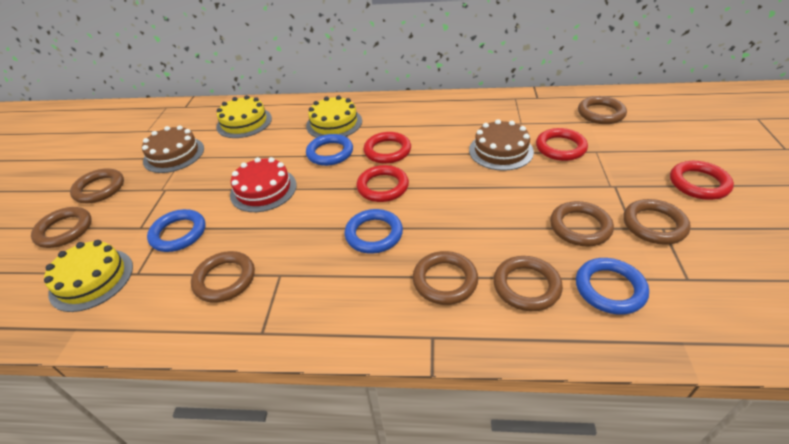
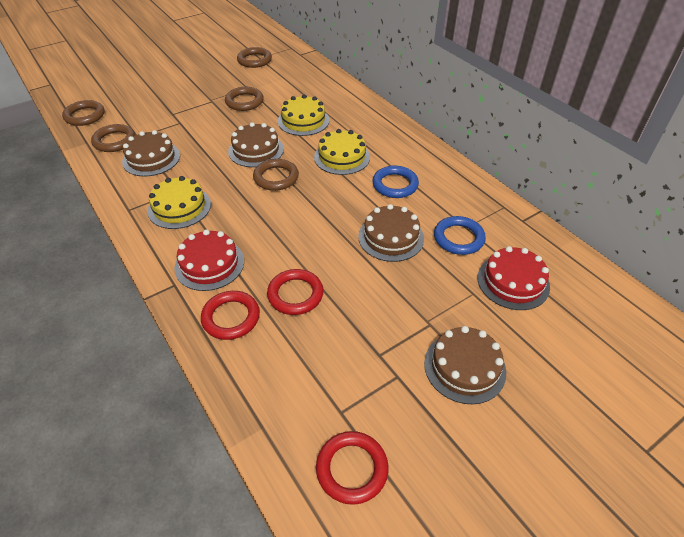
blue ring: 4 -> 2
brown cake: 2 -> 4
brown ring: 8 -> 5
red cake: 1 -> 2
red ring: 4 -> 3

